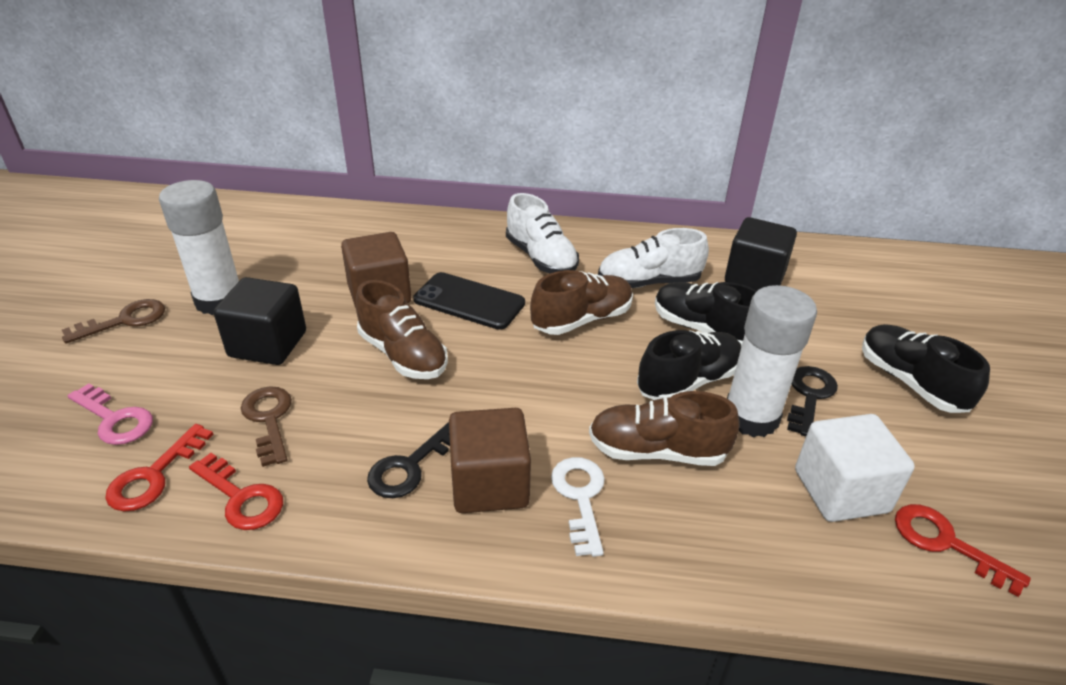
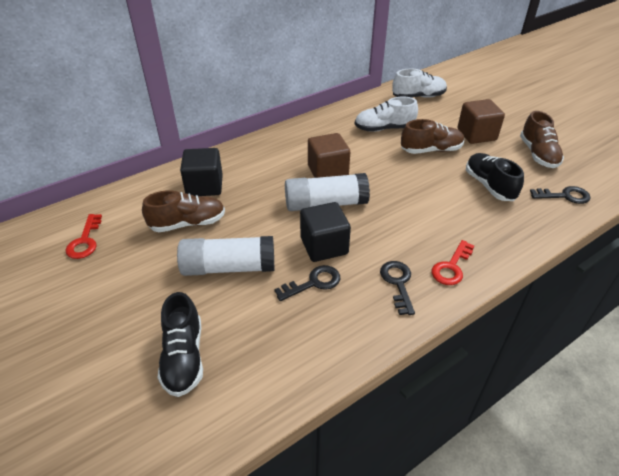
black key: 2 -> 3
black phone: 1 -> 0
black shoe: 3 -> 2
brown key: 2 -> 0
pink key: 1 -> 0
red key: 3 -> 2
white cube: 1 -> 0
white key: 1 -> 0

